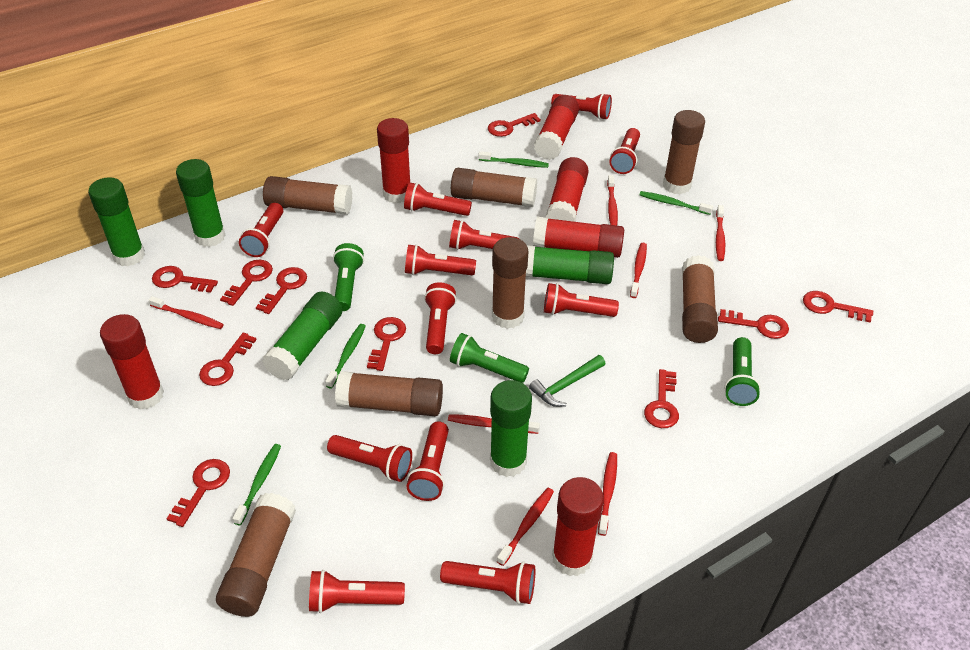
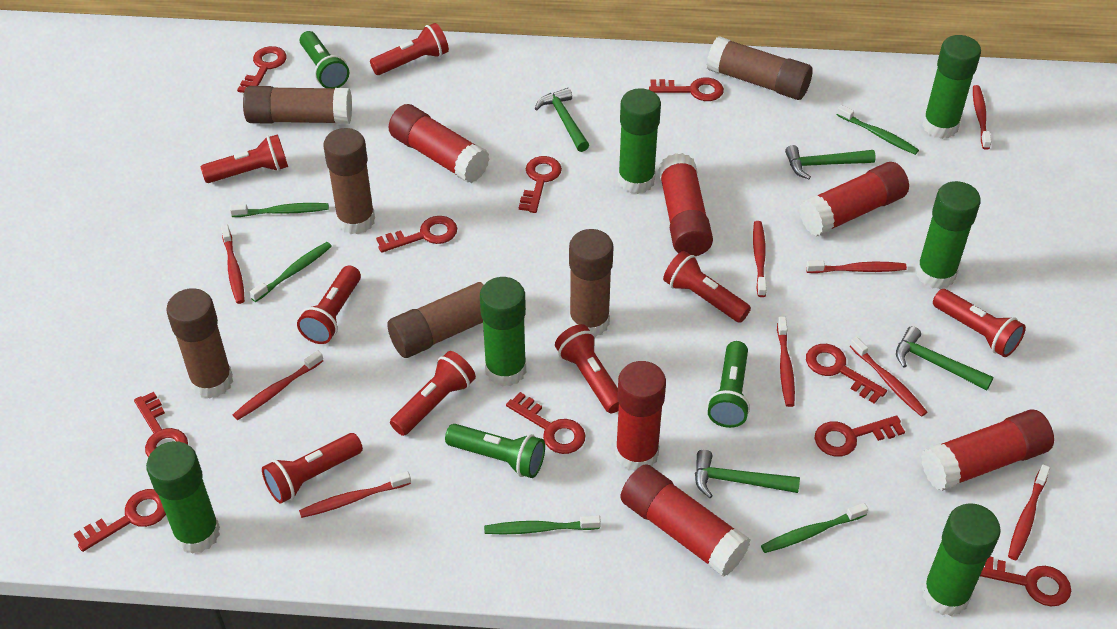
brown glue stick: 7 -> 6
green glue stick: 5 -> 6
green hammer: 1 -> 4
green toothbrush: 4 -> 5
red flashlight: 12 -> 8
red toothbrush: 7 -> 9

